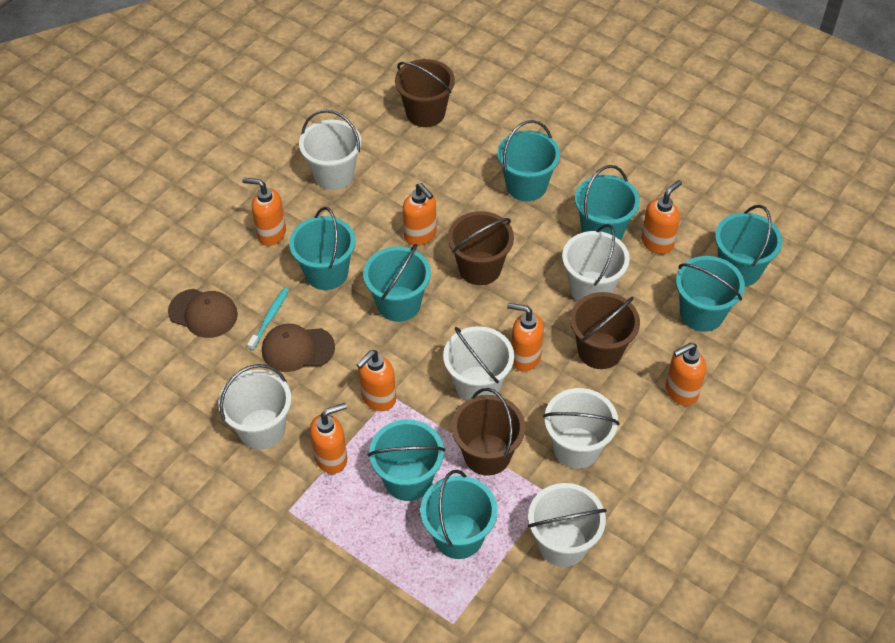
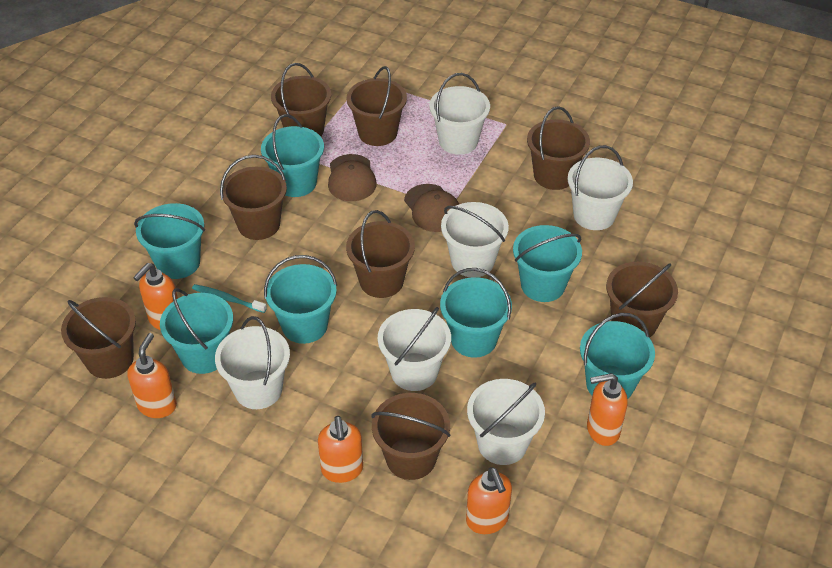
brown bucket: 4 -> 8
orange soap dispenser: 7 -> 5
turquoise bucket: 8 -> 7

